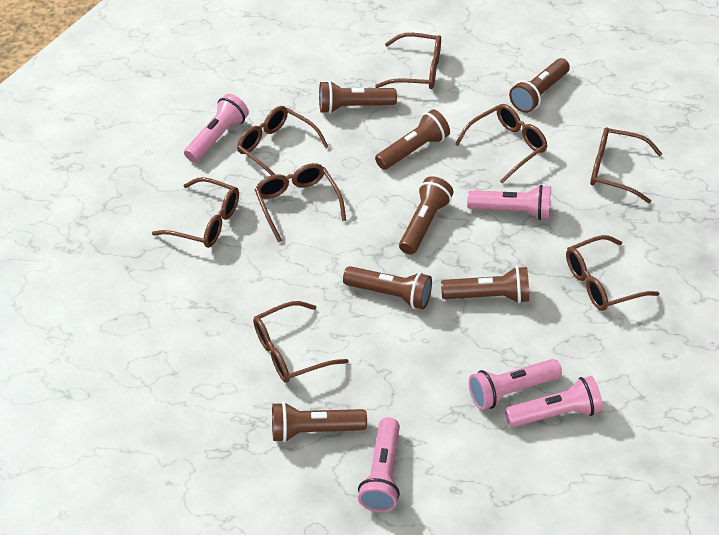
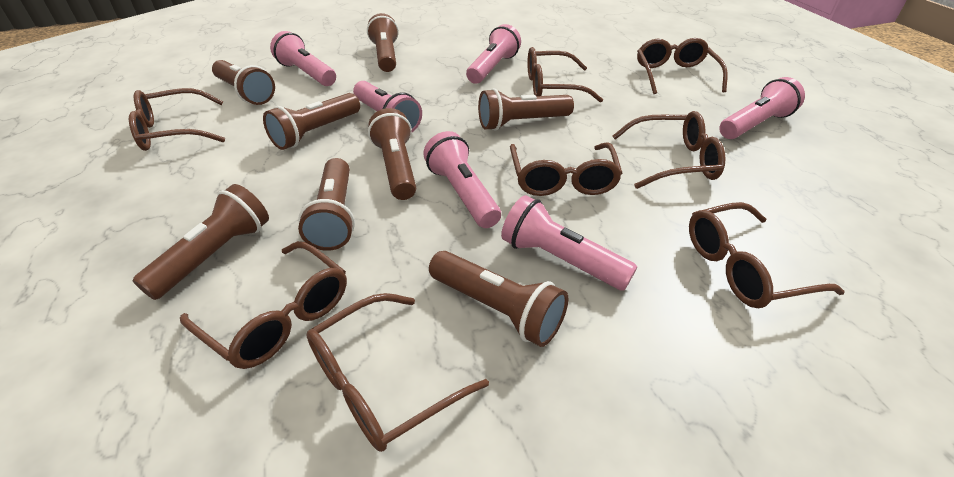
brown flashlight: 7 -> 8
pink flashlight: 5 -> 6

